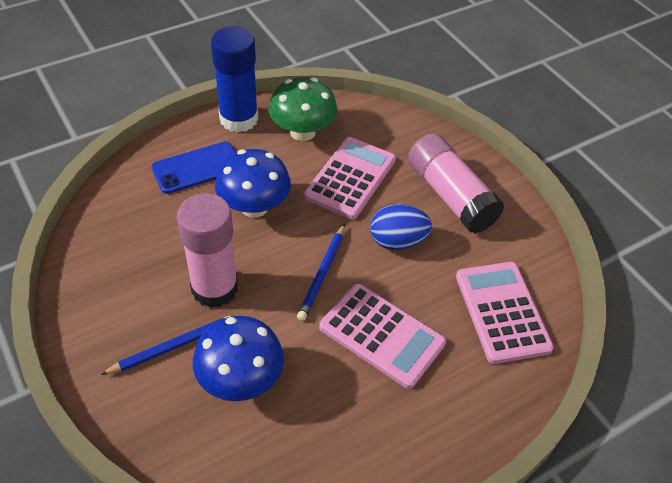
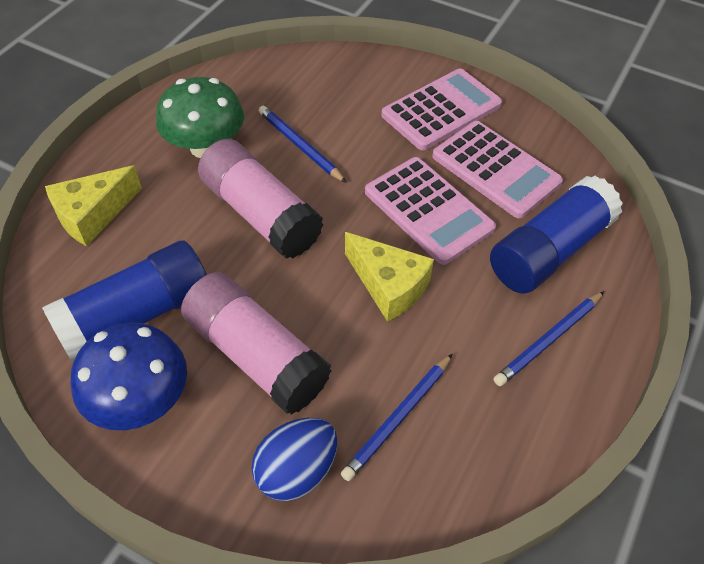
blue glue stick: 1 -> 2
blue mushroom: 2 -> 1
blue pencil: 2 -> 3
blue phone: 1 -> 0
yellow cheese: 0 -> 2

